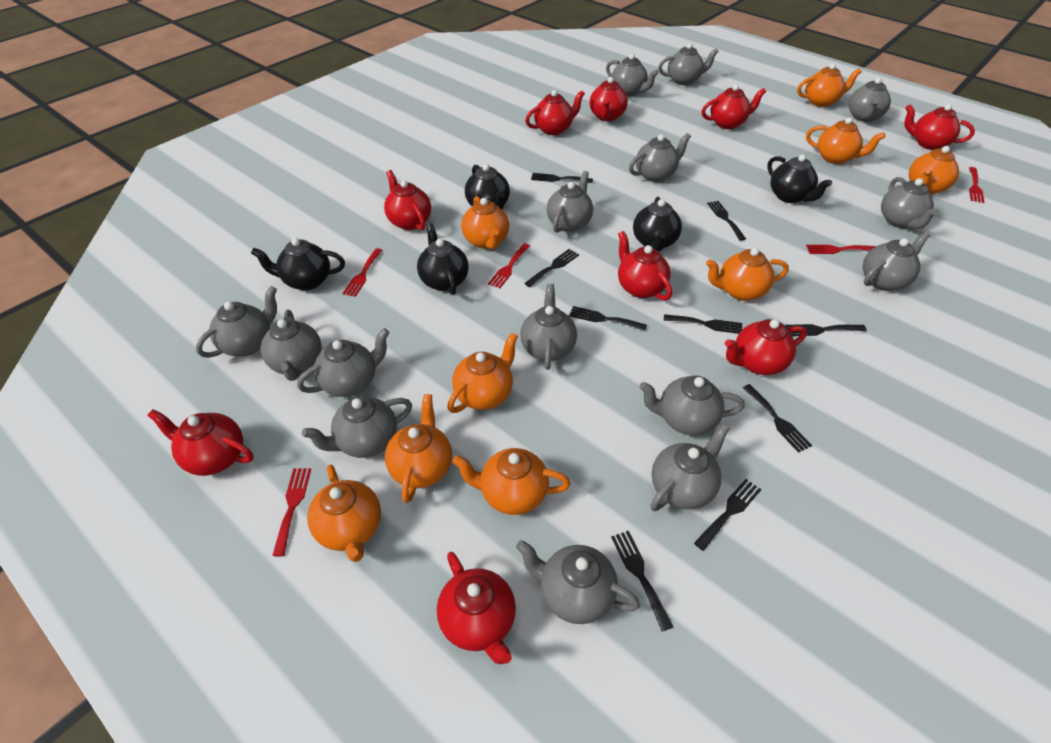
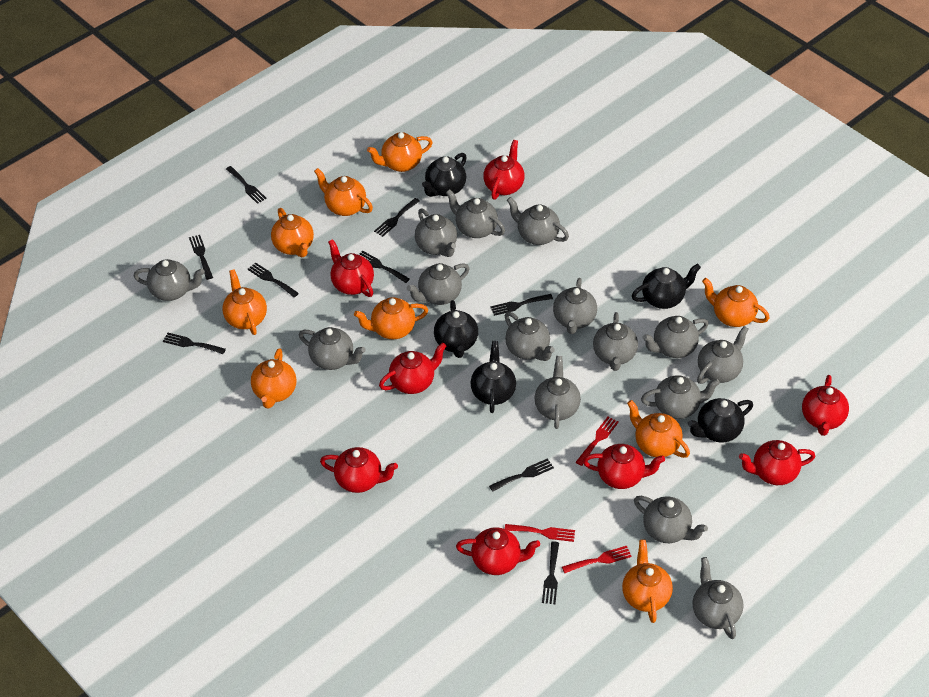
red fork: 5 -> 3
red teapot: 9 -> 8

